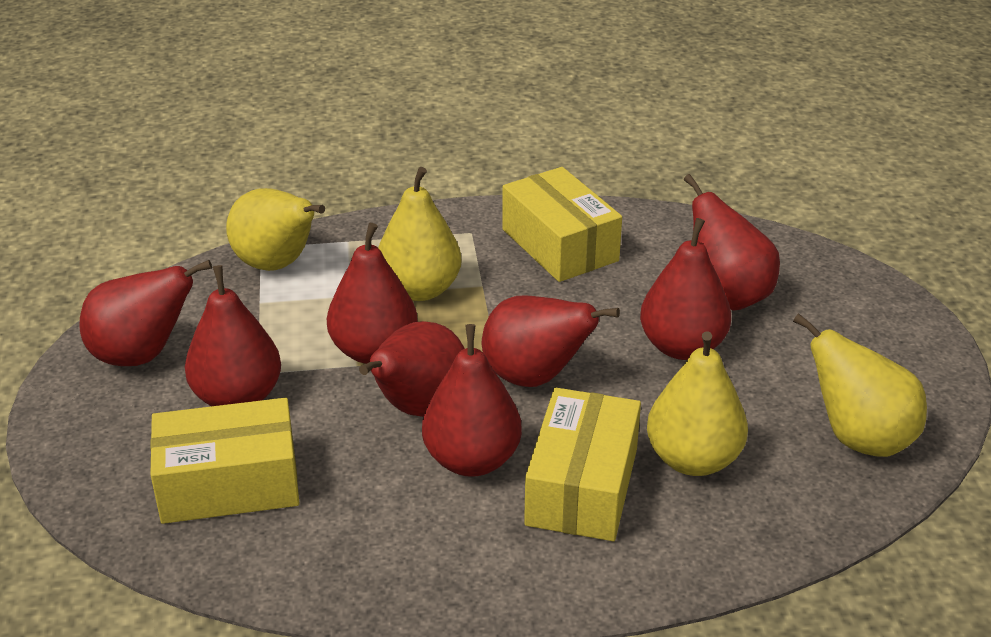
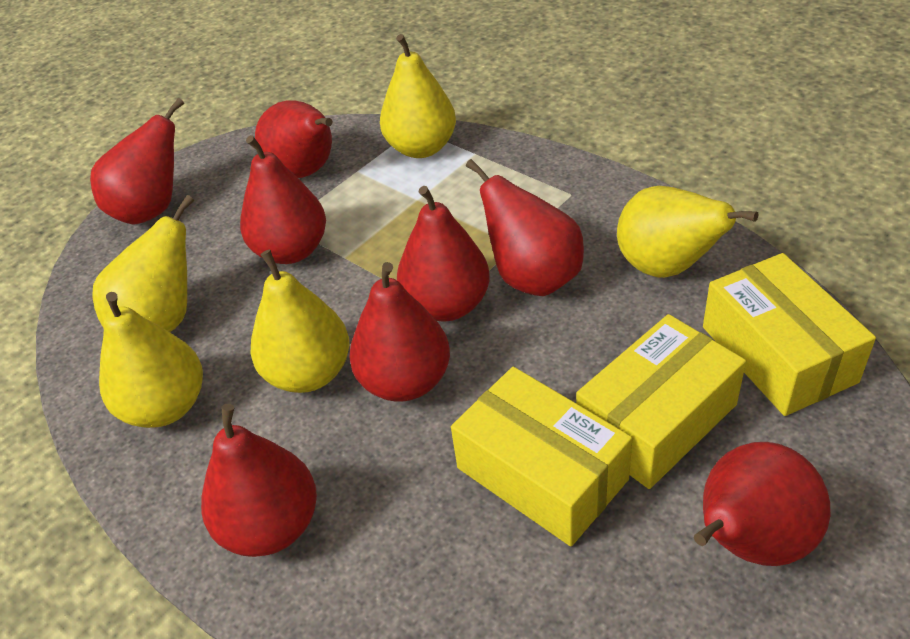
yellow pear: 4 -> 5

